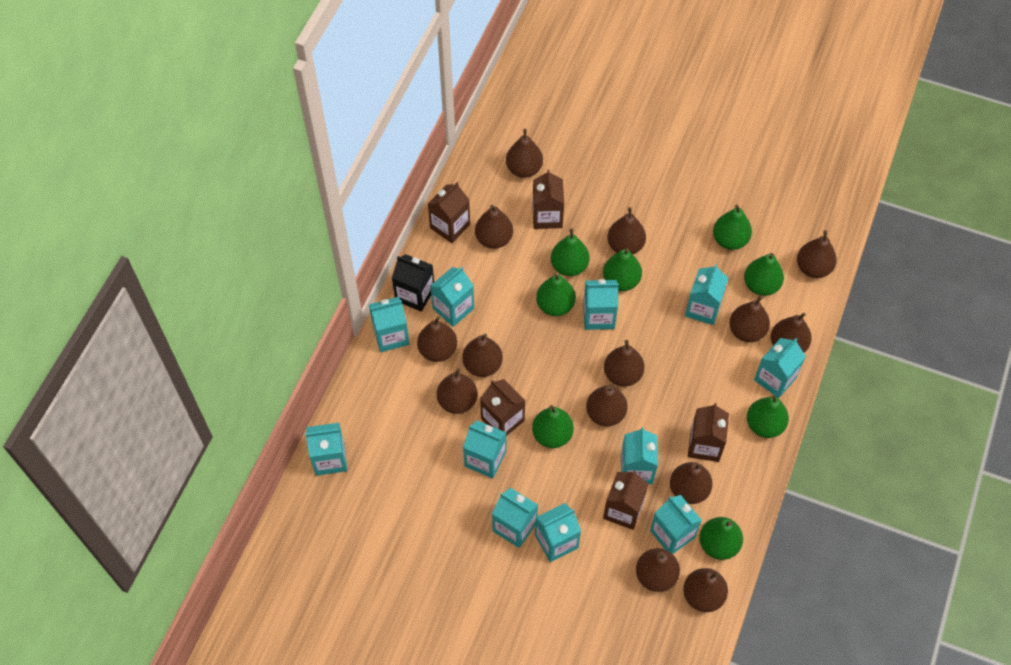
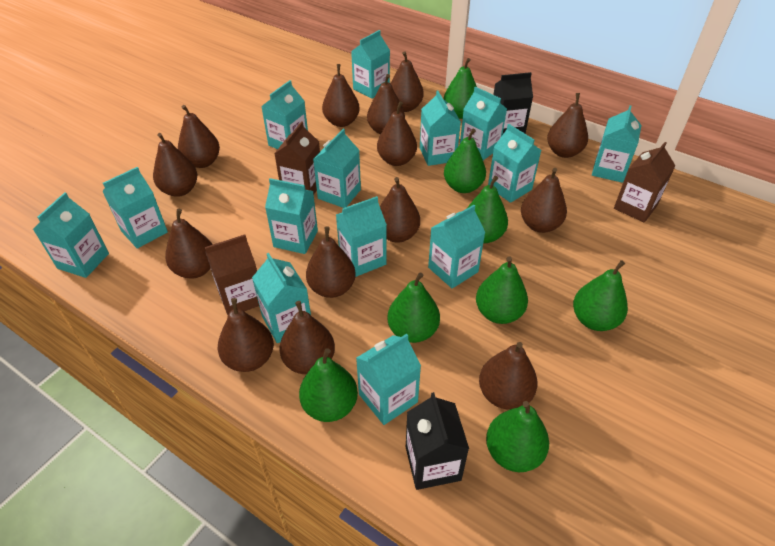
black carton: 1 -> 2
brown carton: 5 -> 3
turquoise carton: 11 -> 14

